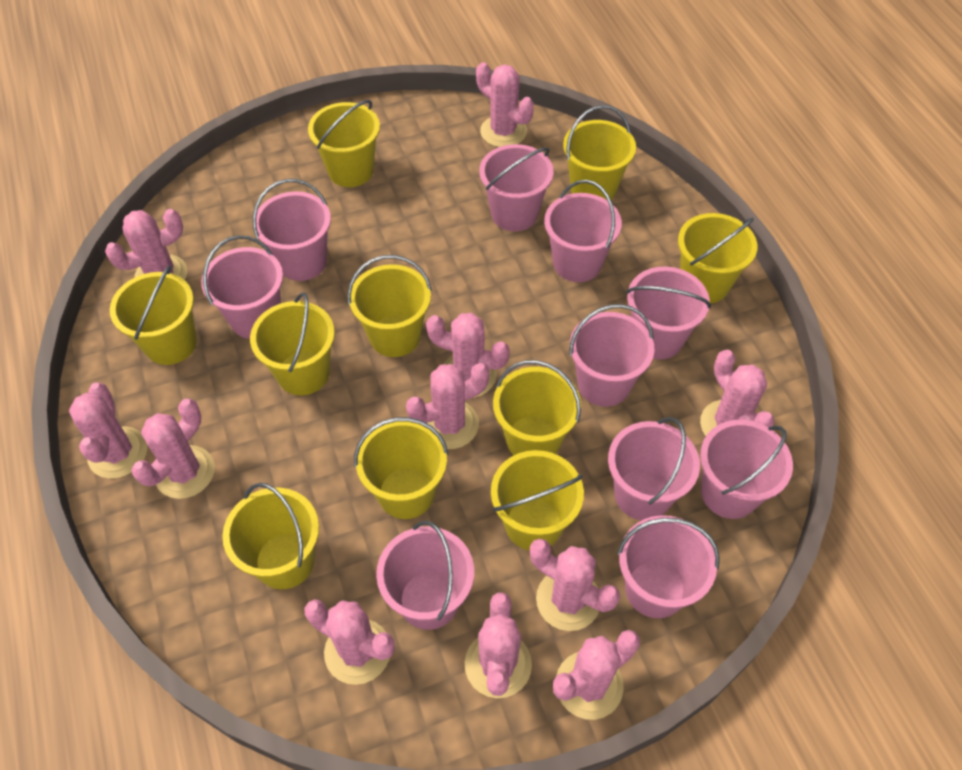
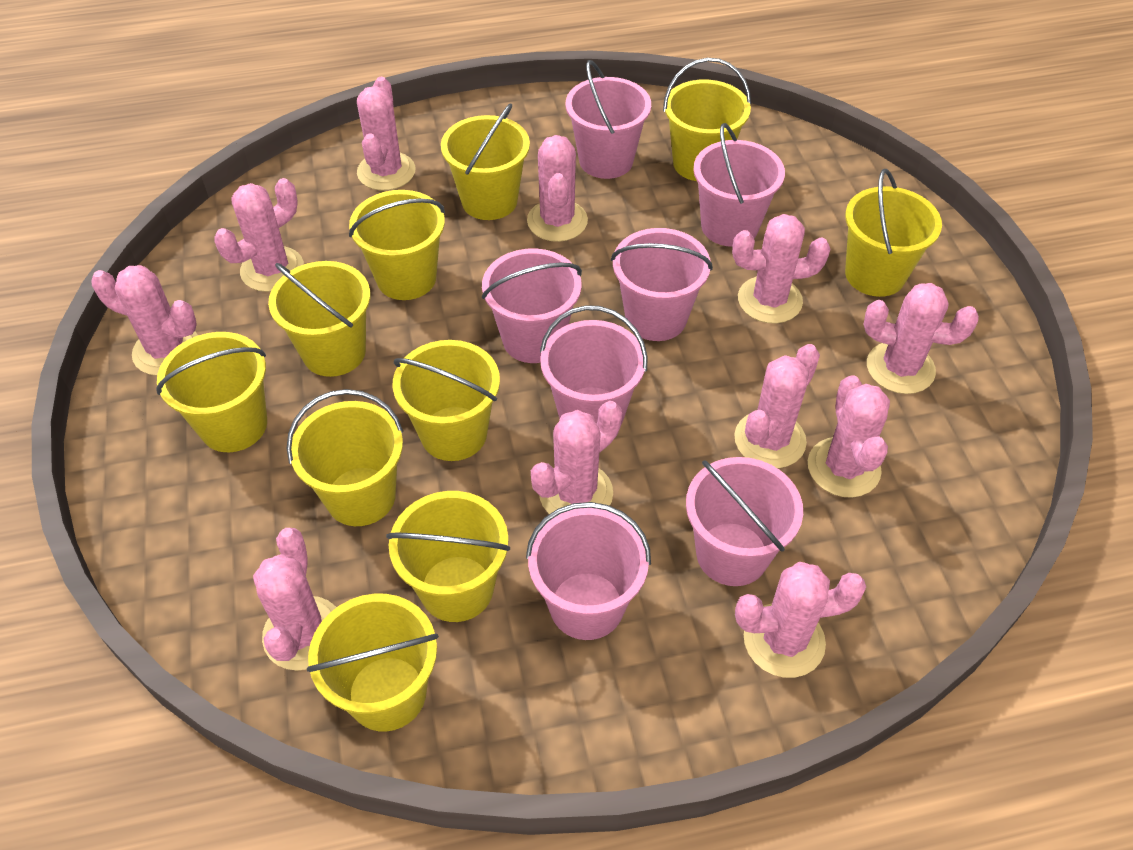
pink bucket: 10 -> 7

